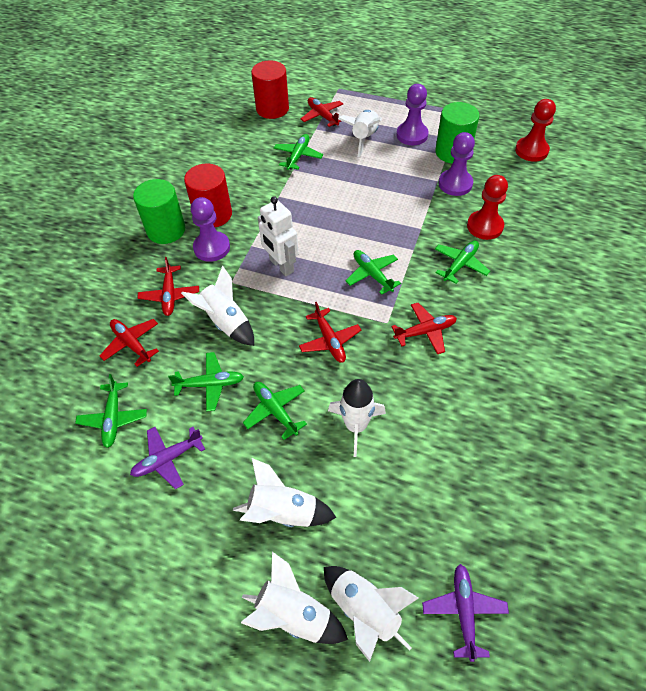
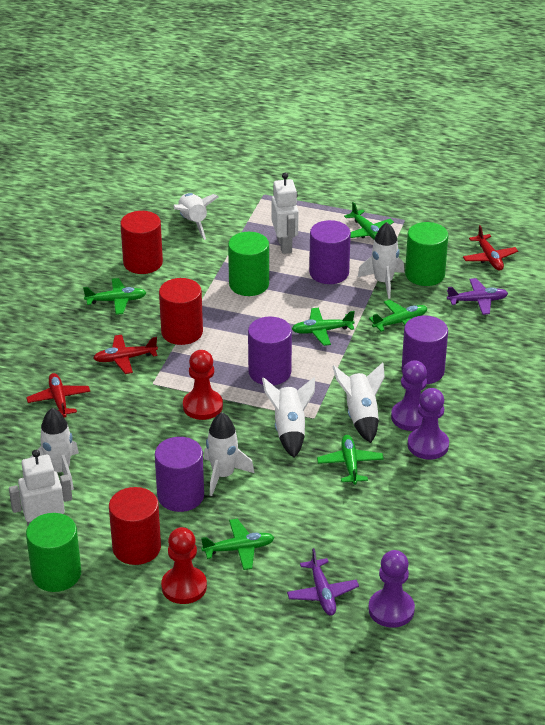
green cylinder: 2 -> 3
purple cylinder: 0 -> 4
red cylinder: 2 -> 3
red plane: 5 -> 3
white robot: 1 -> 2

